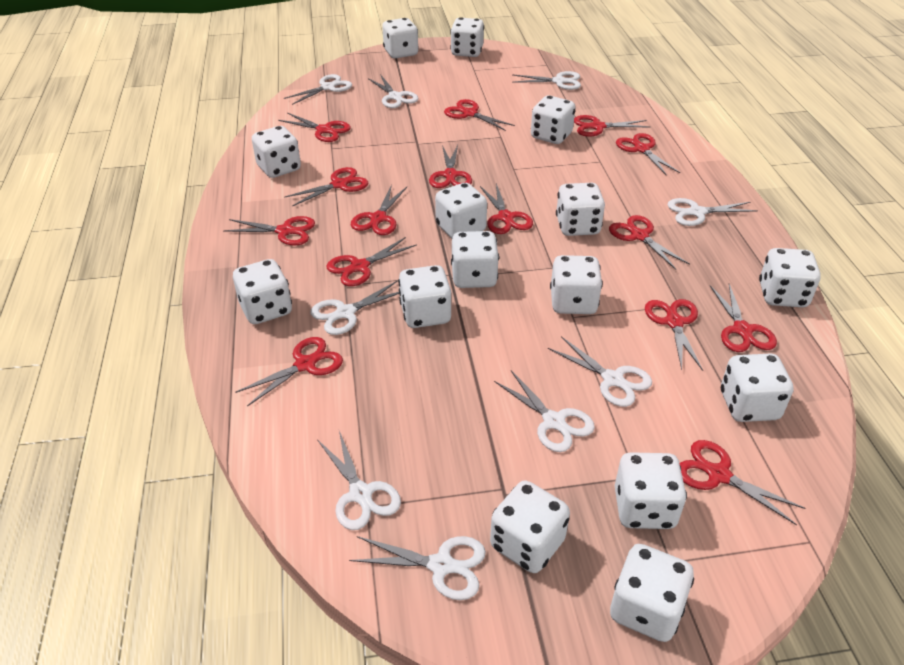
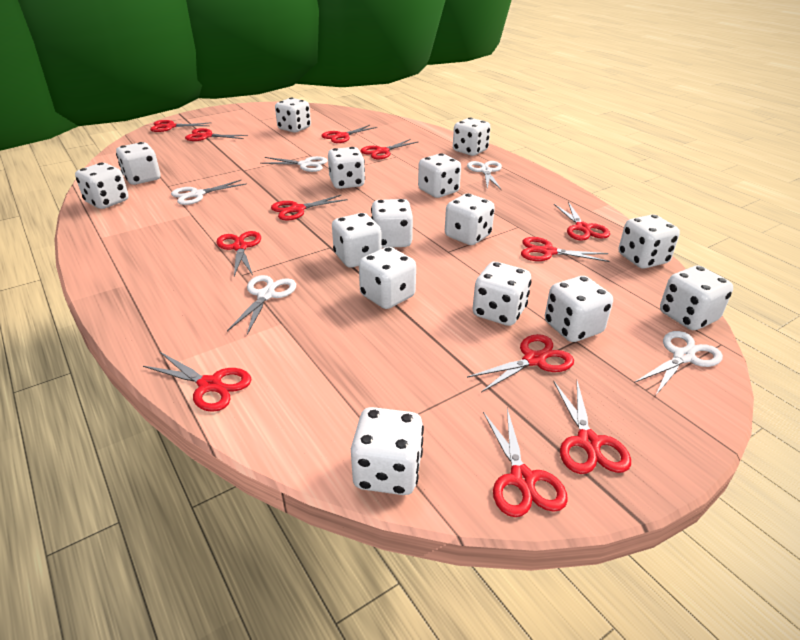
red scissors: 15 -> 12
white scissors: 9 -> 5

